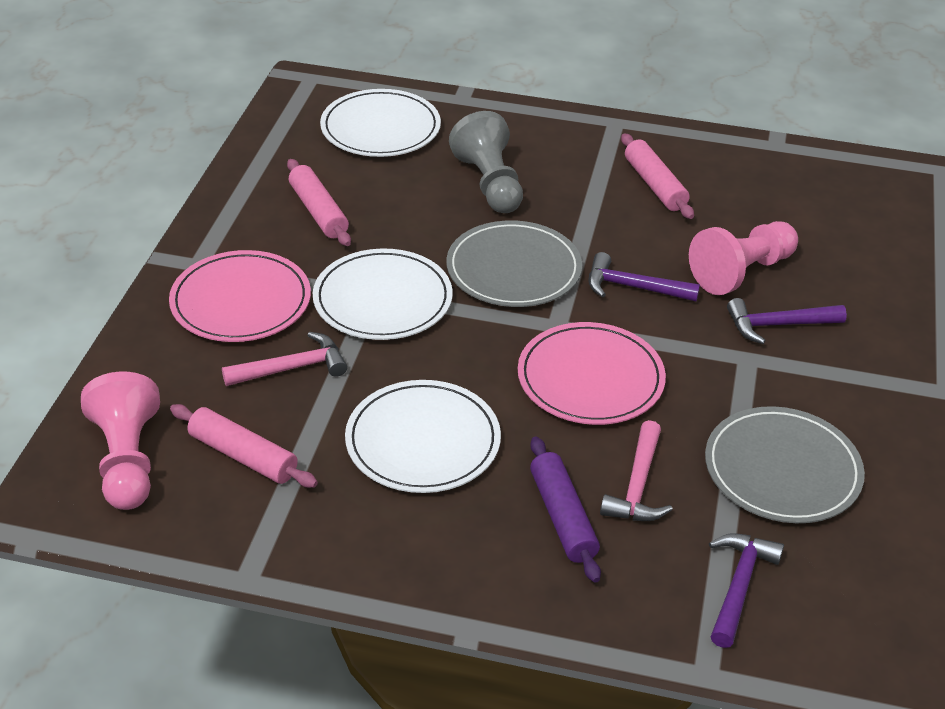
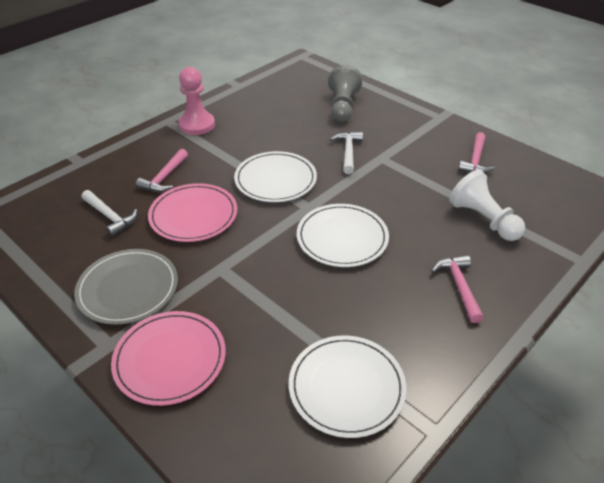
grey plate: 2 -> 1
pink hammer: 2 -> 3
pink pawn: 2 -> 1
pink rolling pin: 3 -> 0
purple hammer: 3 -> 0
purple rolling pin: 1 -> 0
white hammer: 0 -> 2
white pawn: 0 -> 1

